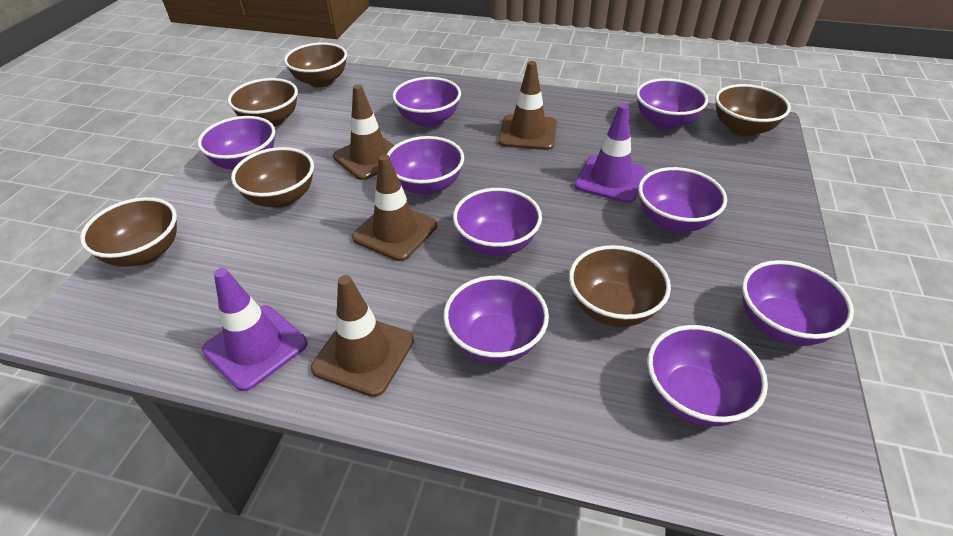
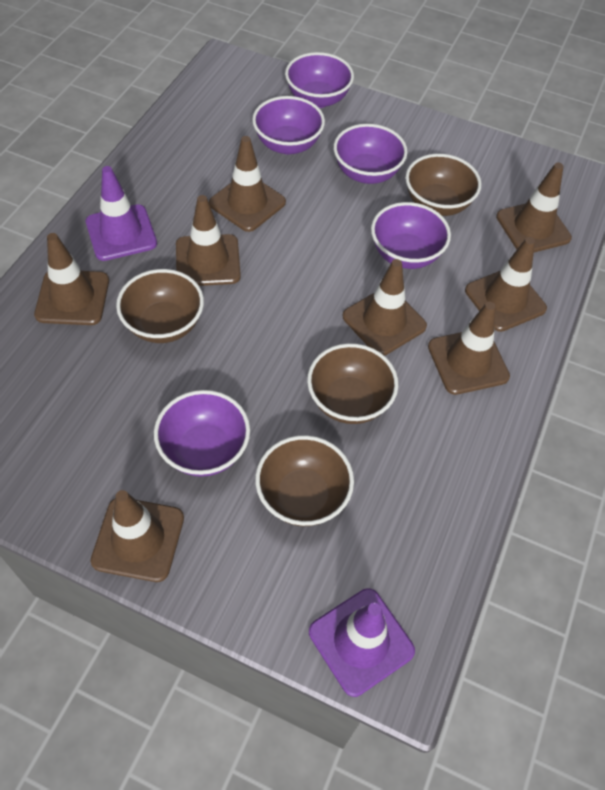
brown bowl: 6 -> 4
brown traffic cone: 4 -> 8
purple bowl: 9 -> 5

